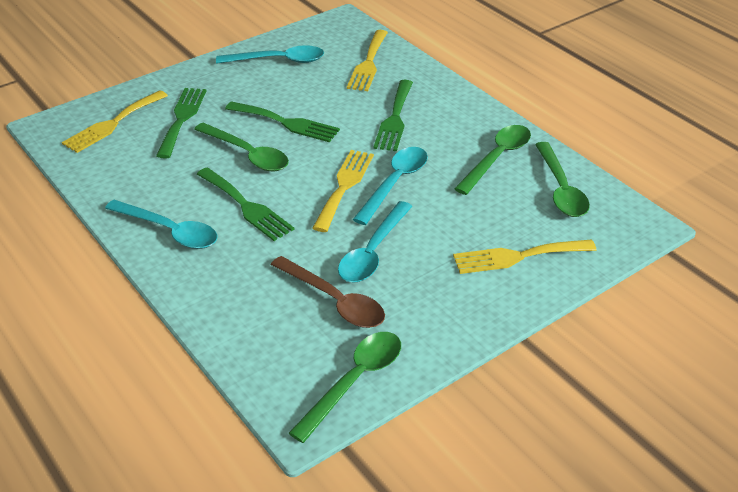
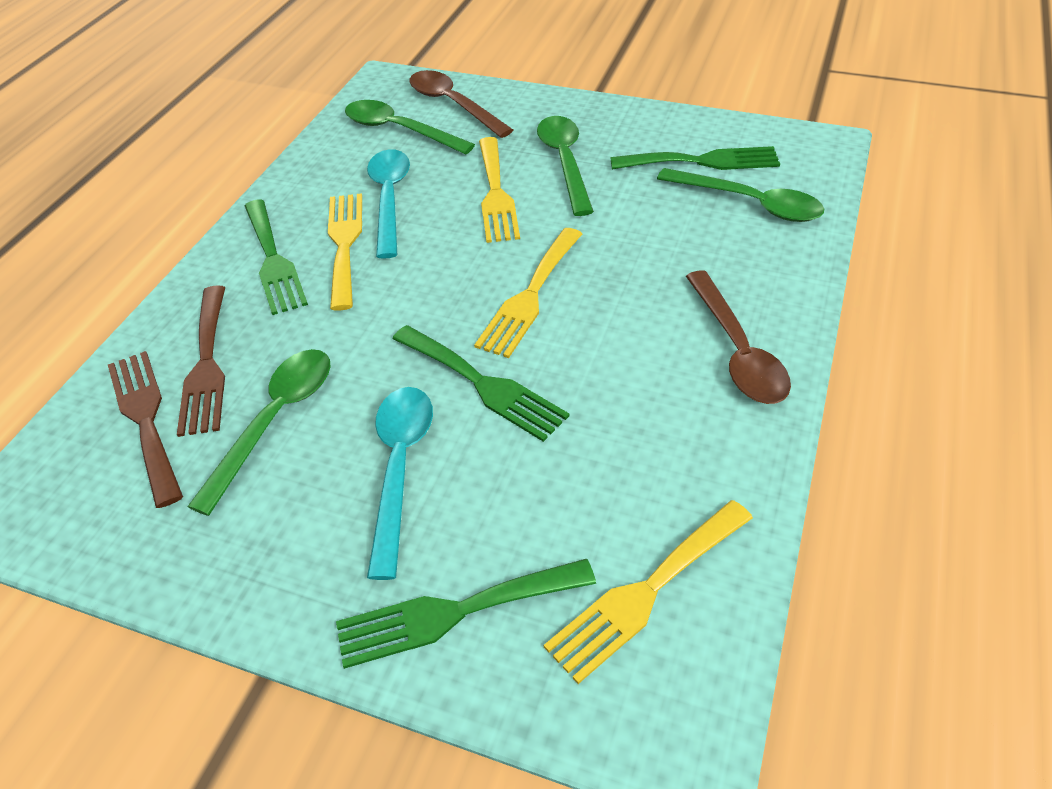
brown fork: 0 -> 2
brown spoon: 1 -> 2
turquoise spoon: 4 -> 2

